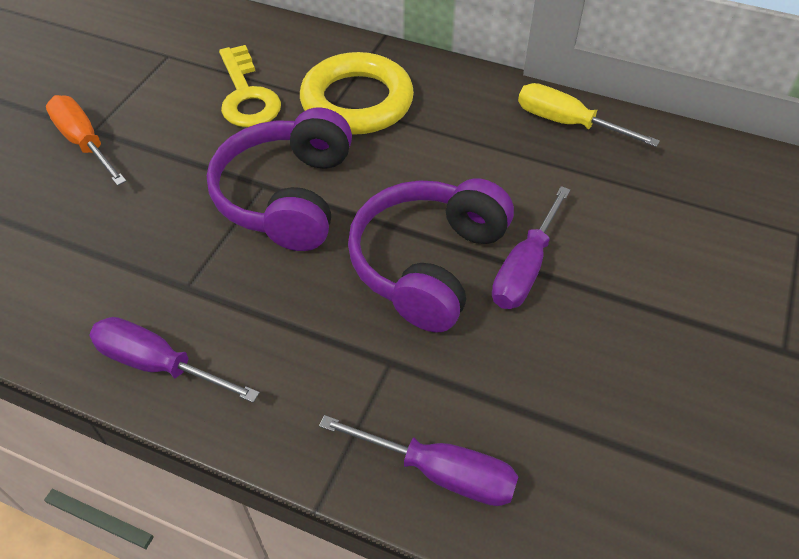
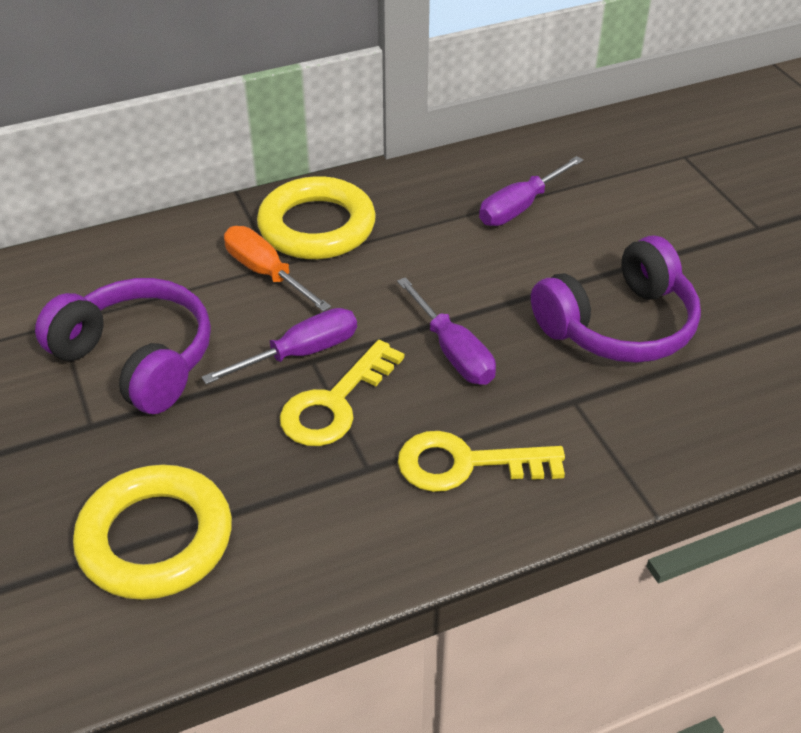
yellow key: 1 -> 2
yellow ring: 1 -> 2
yellow screwdriver: 1 -> 0

